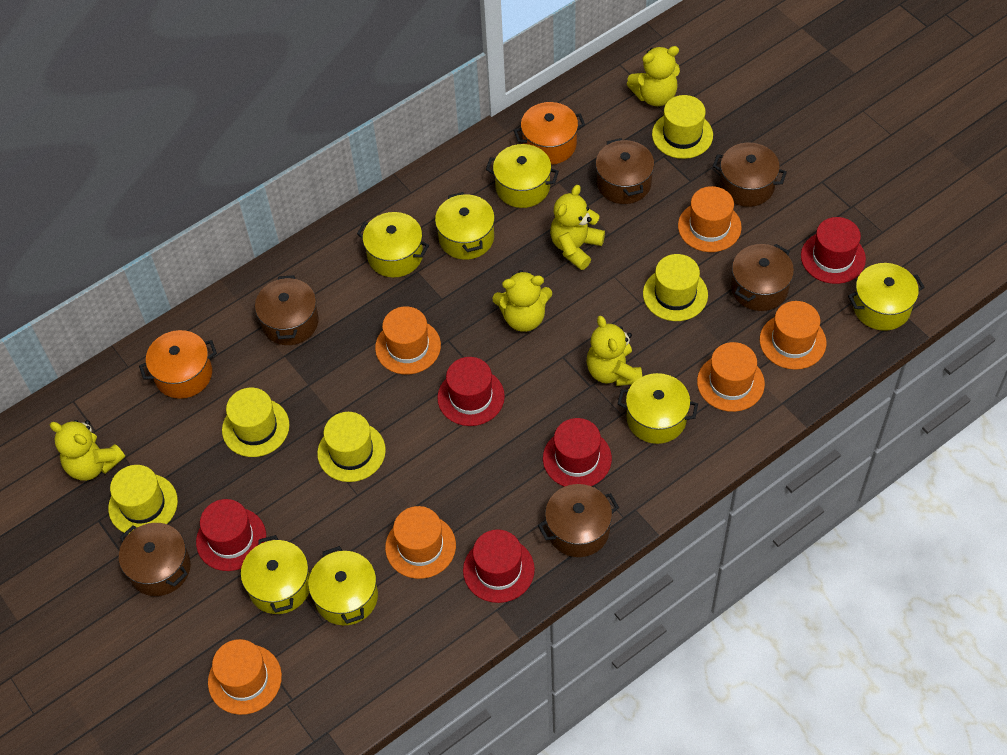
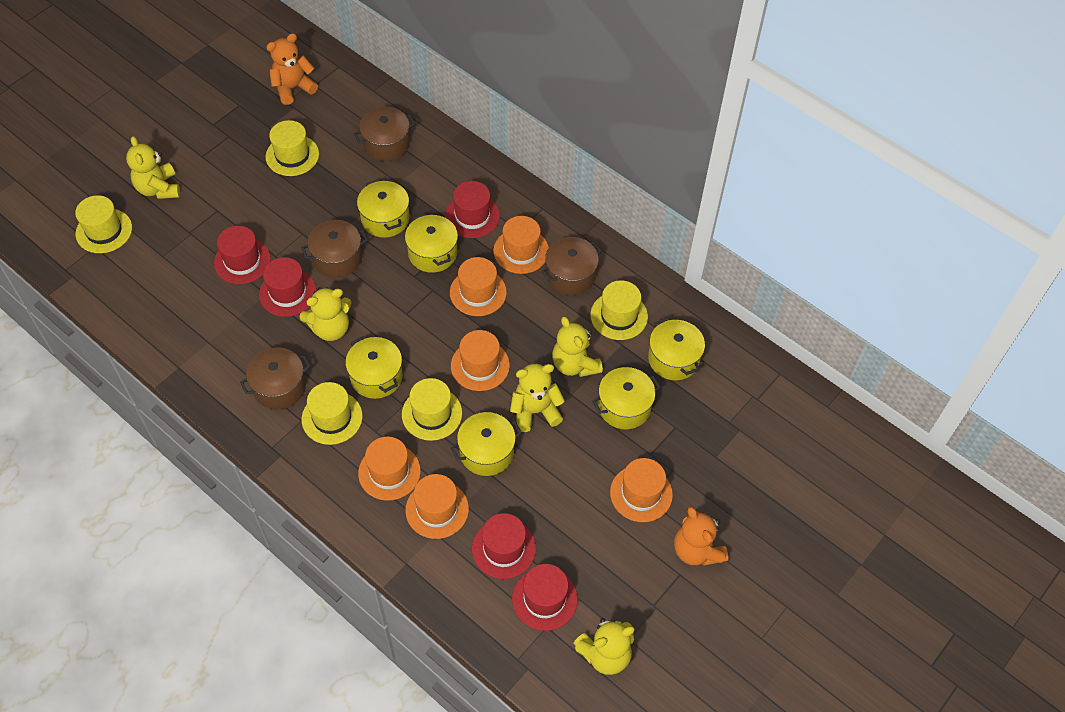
brown pot: 6 -> 4
orange pot: 2 -> 0
orange teddy bear: 0 -> 2
yellow pot: 7 -> 6

